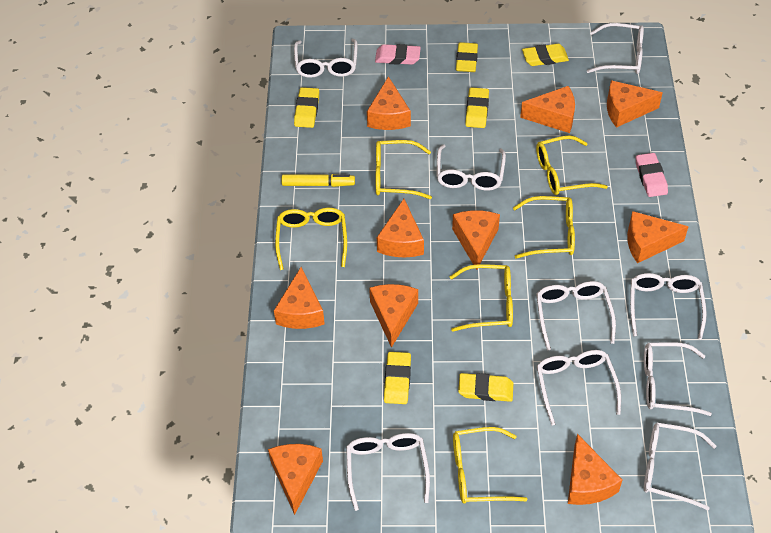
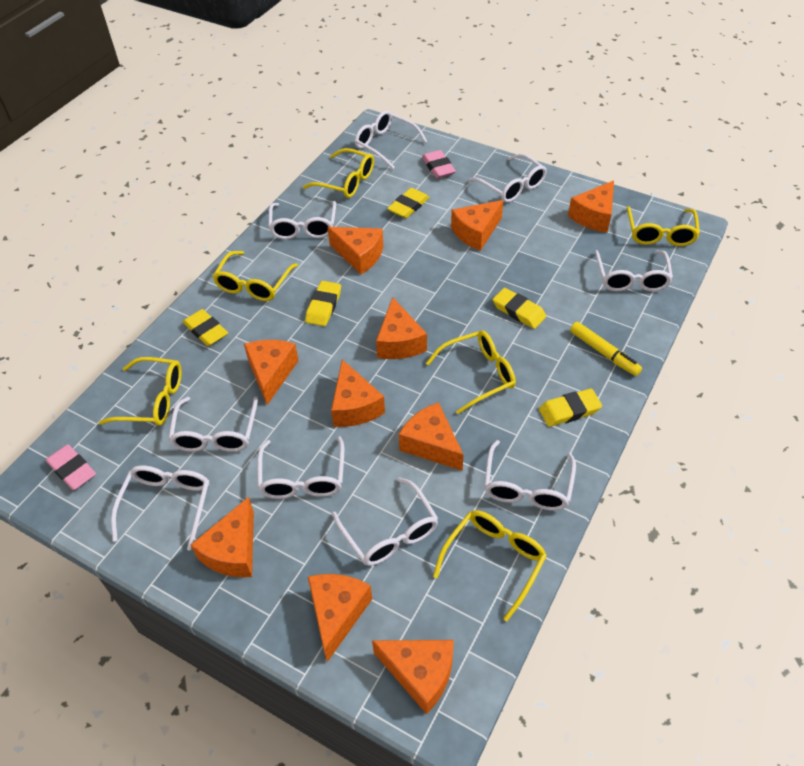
yellow eraser: 6 -> 5

